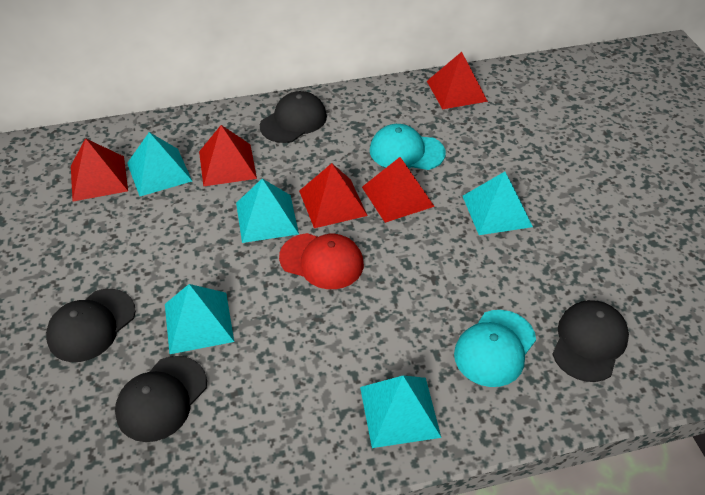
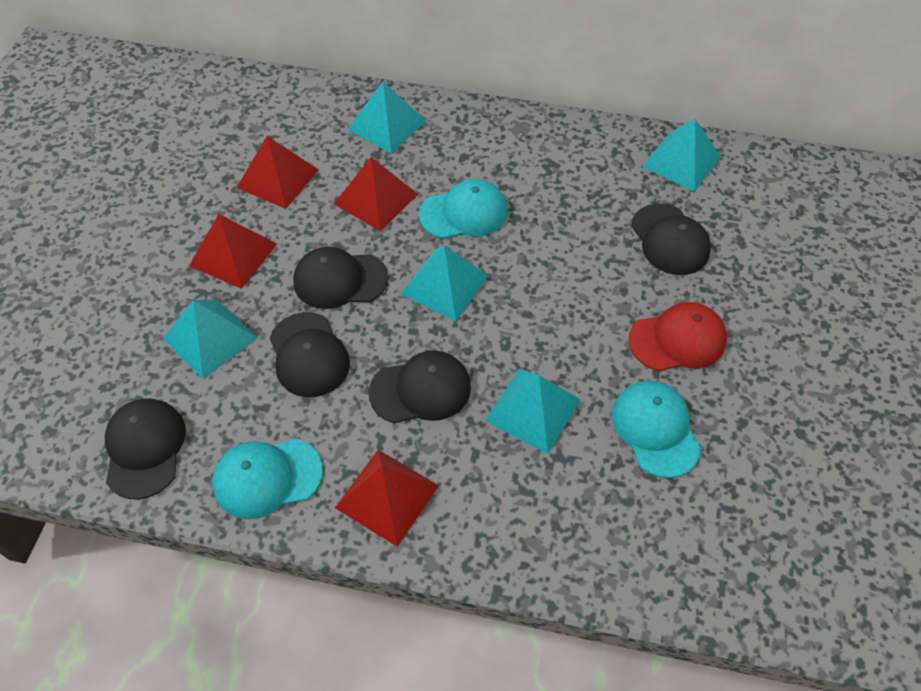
black cap: 4 -> 5
red pyramid: 5 -> 4
turquoise cap: 2 -> 3

